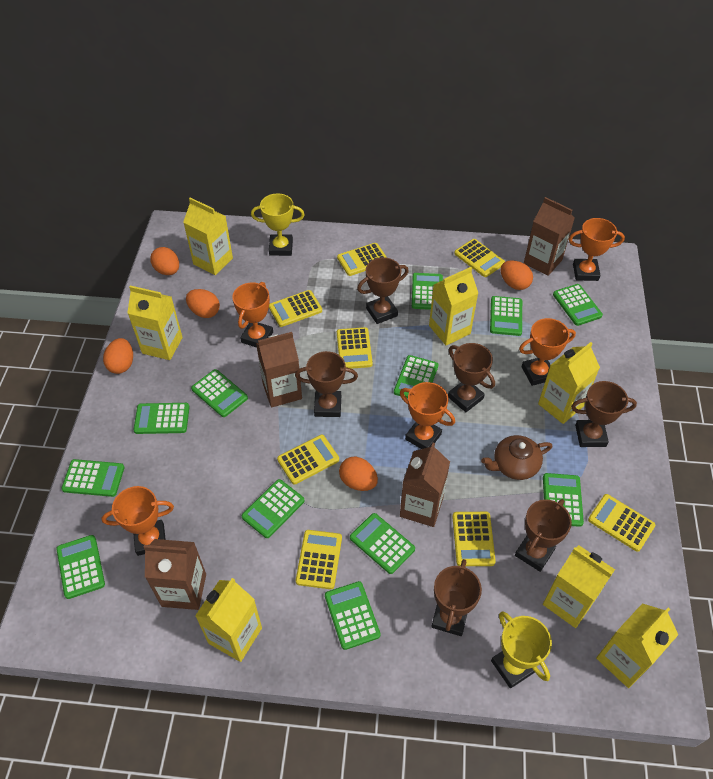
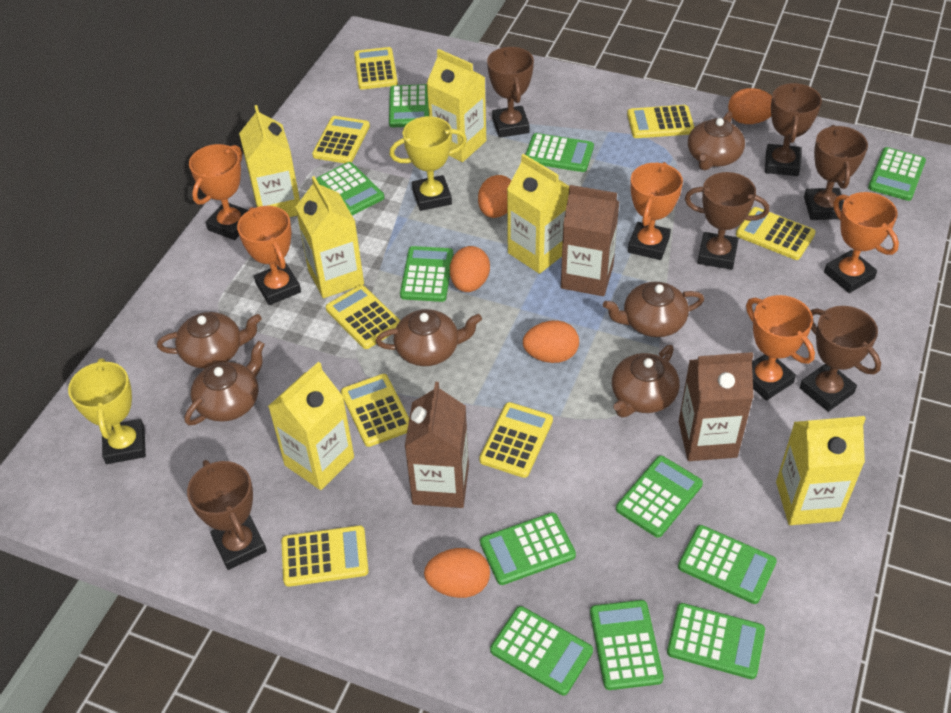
brown carton: 4 -> 3
brown teapot: 1 -> 6
green calculator: 12 -> 11
yellow carton: 7 -> 6

